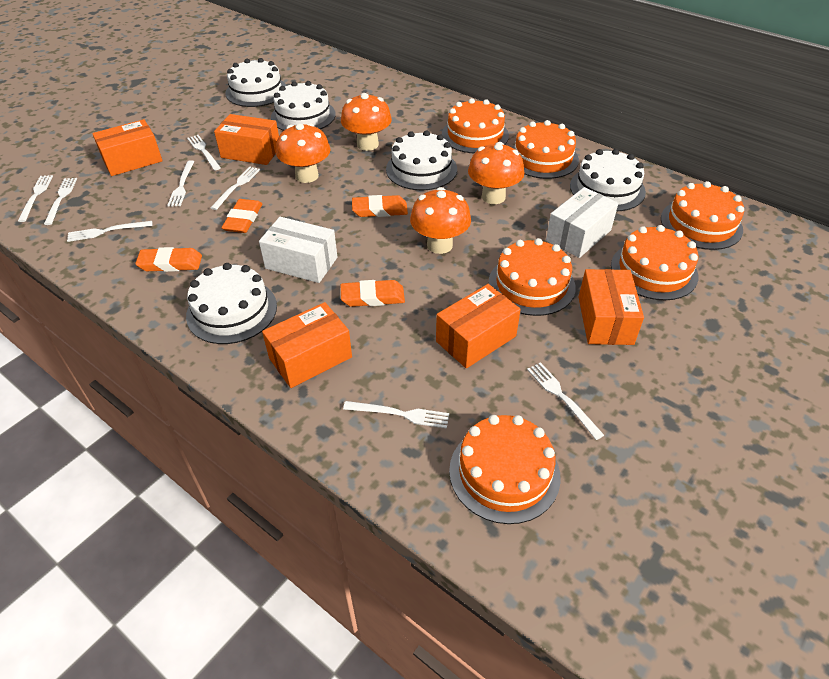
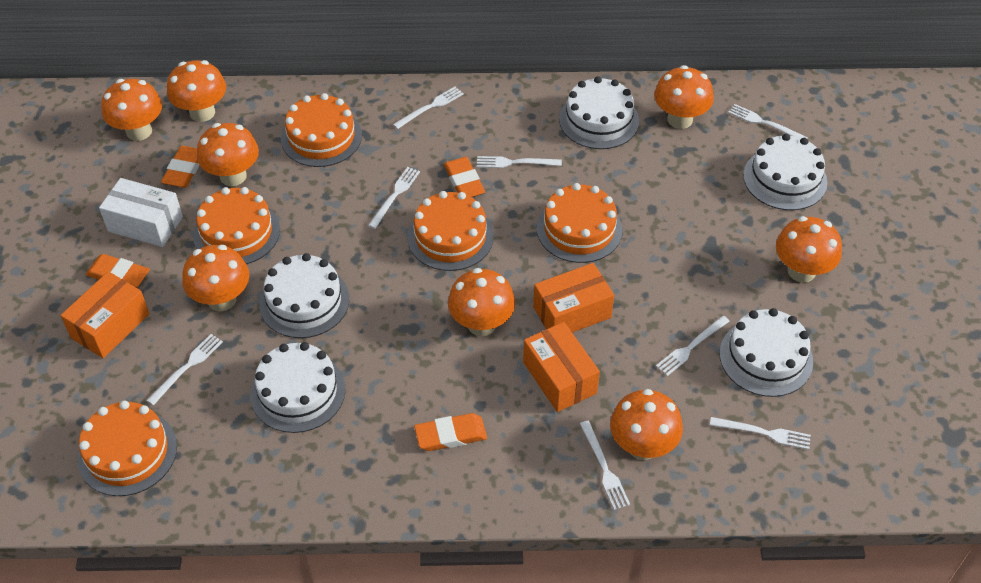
orange box: 5 -> 3
orange cake: 6 -> 5
orange mushroom: 4 -> 8
white box: 2 -> 1

